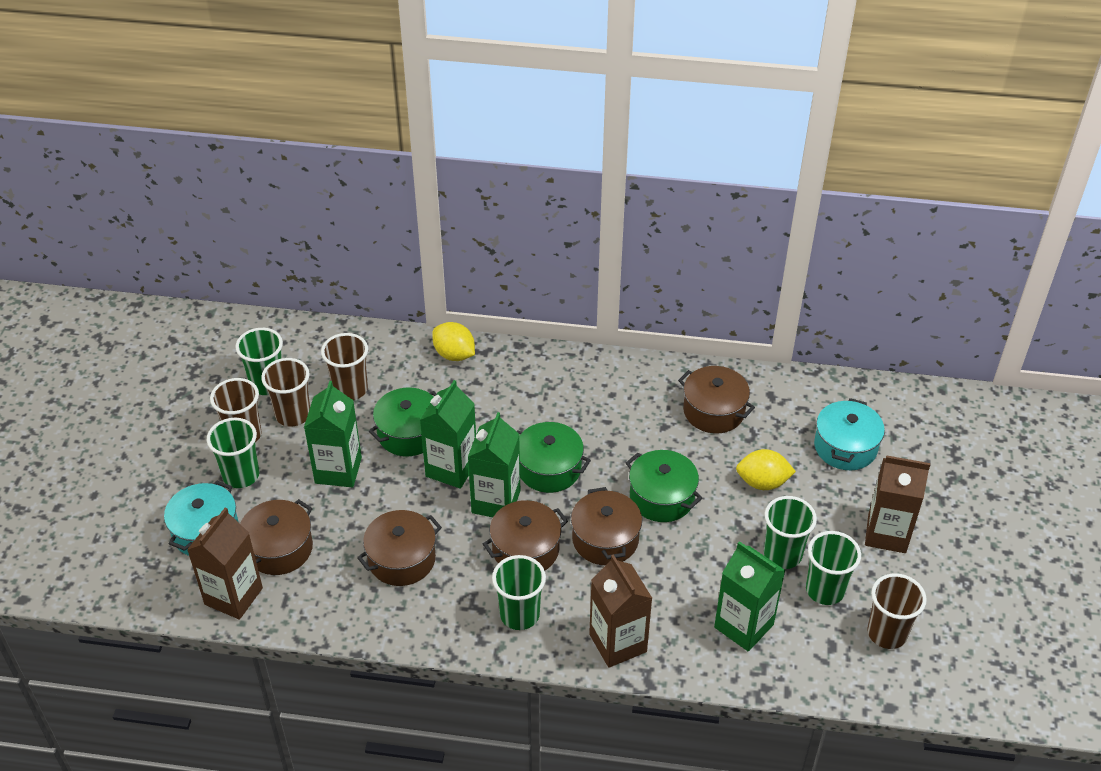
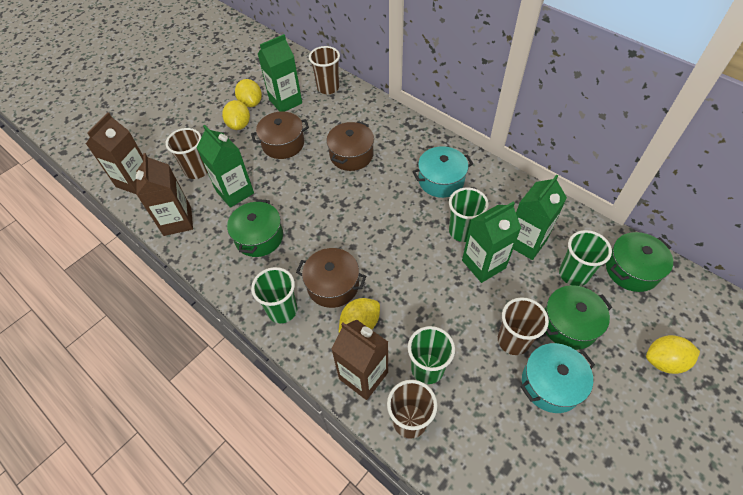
brown pot: 5 -> 3
green cup: 5 -> 4
yellow lemon: 2 -> 4

